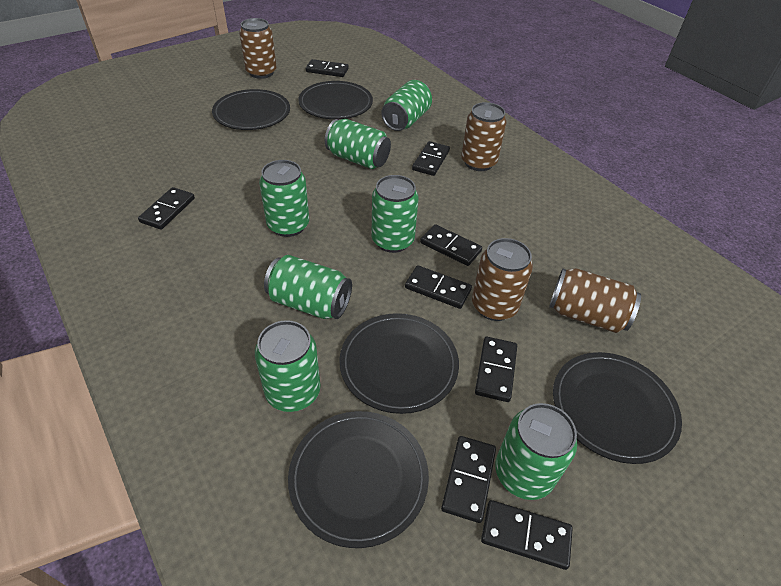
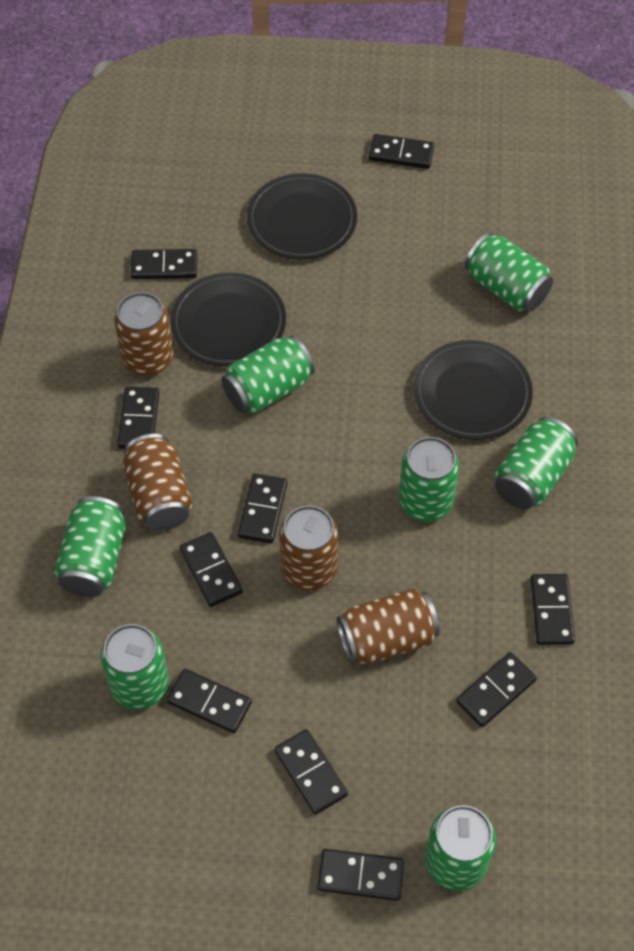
black domino: 8 -> 10
black plate: 5 -> 3

